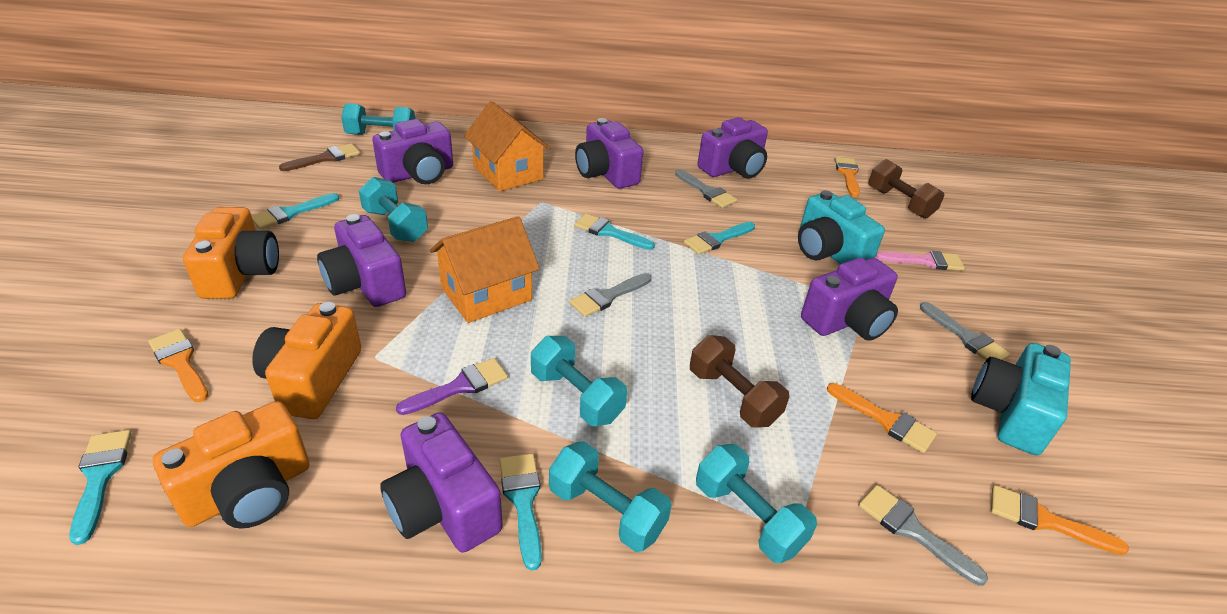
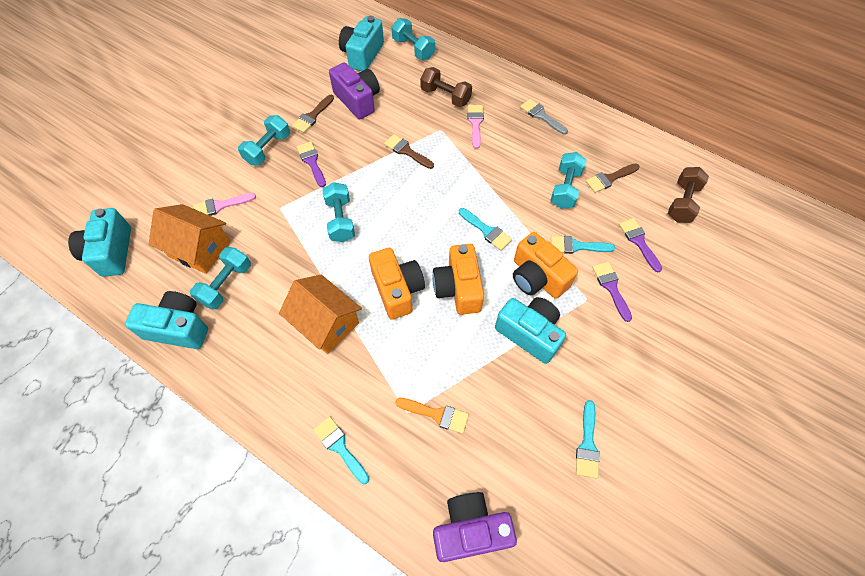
brown brush: 1 -> 3
grey brush: 4 -> 1
orange brush: 4 -> 1
pink brush: 1 -> 2
purple brush: 1 -> 3
purple camera: 6 -> 2
turquoise brush: 5 -> 4
turquoise camera: 2 -> 4

